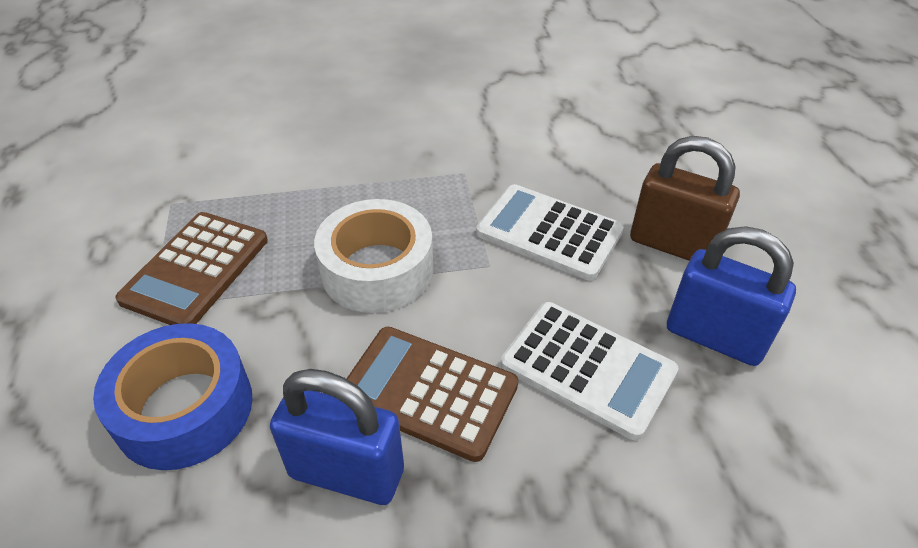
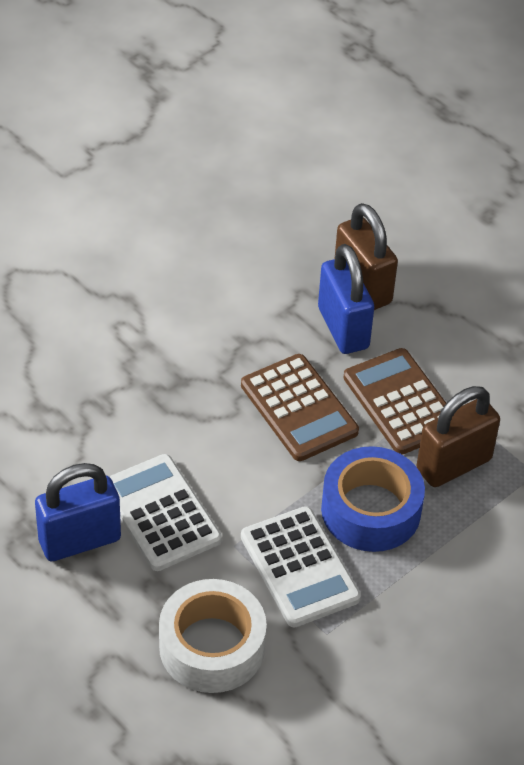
brown padlock: 1 -> 2

